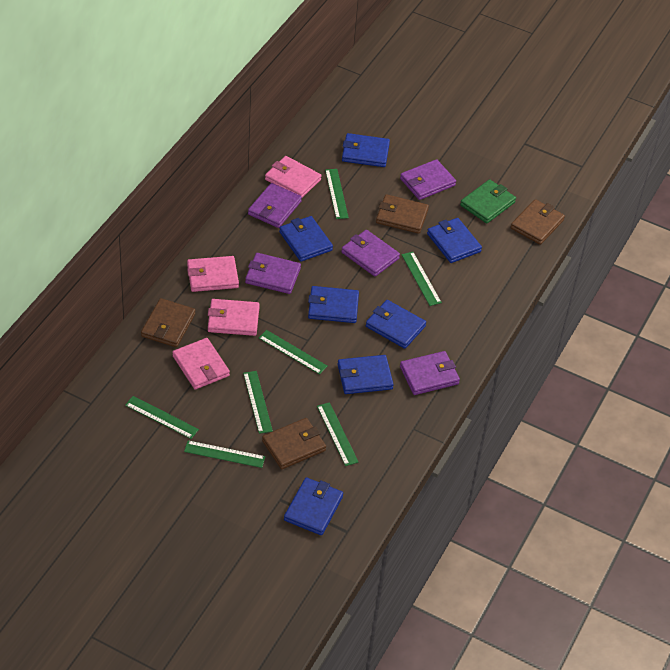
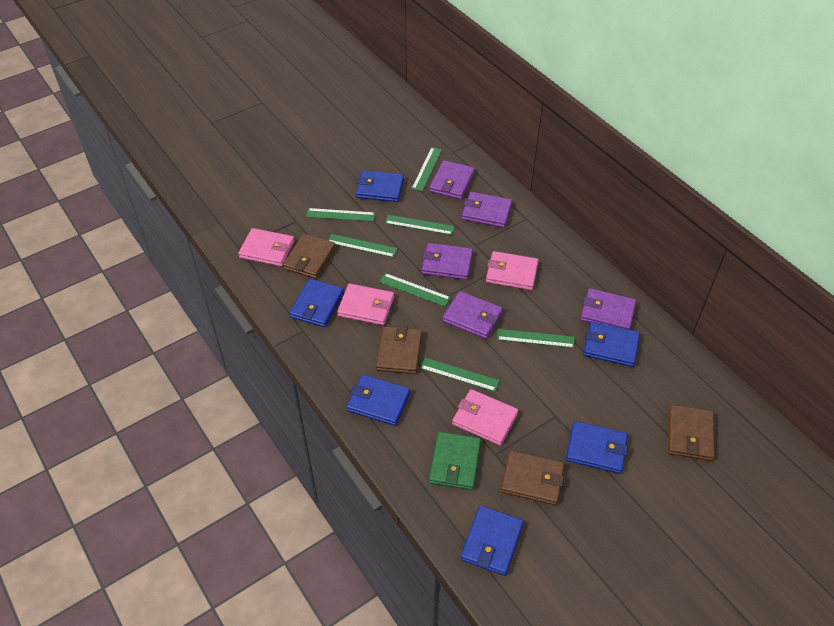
blue wallet: 7 -> 6

